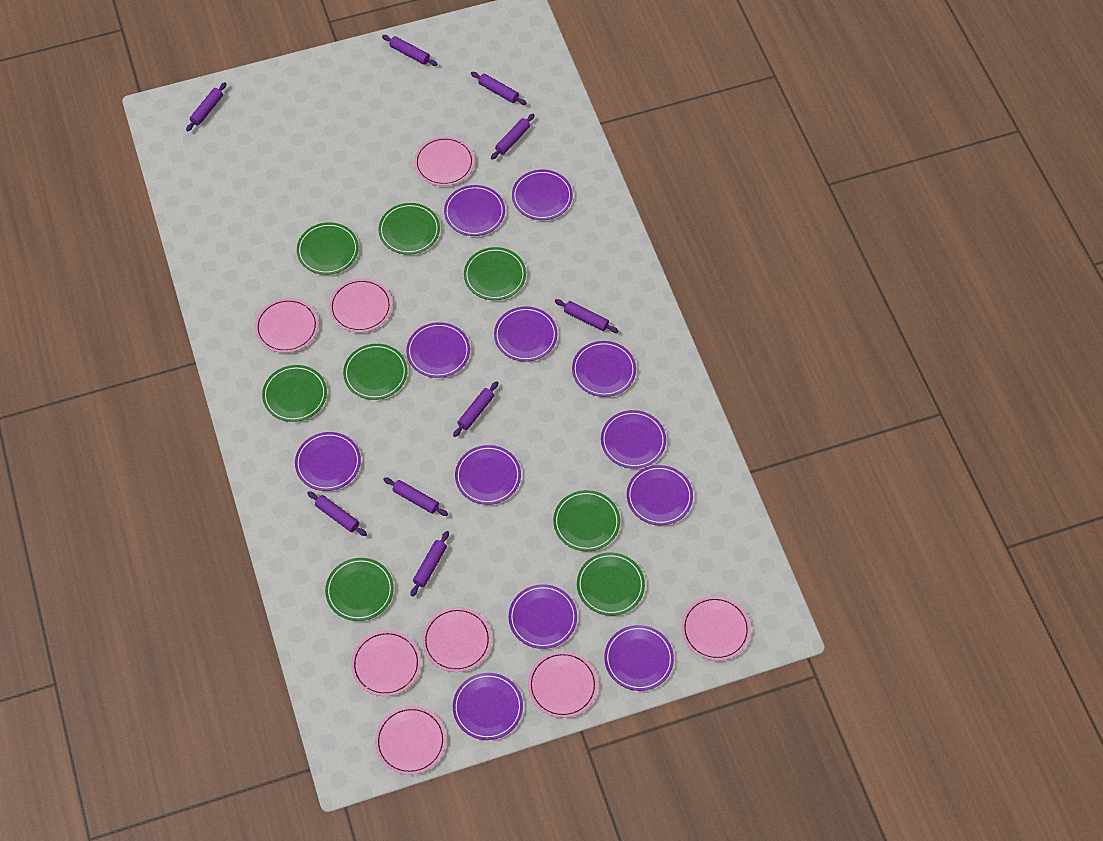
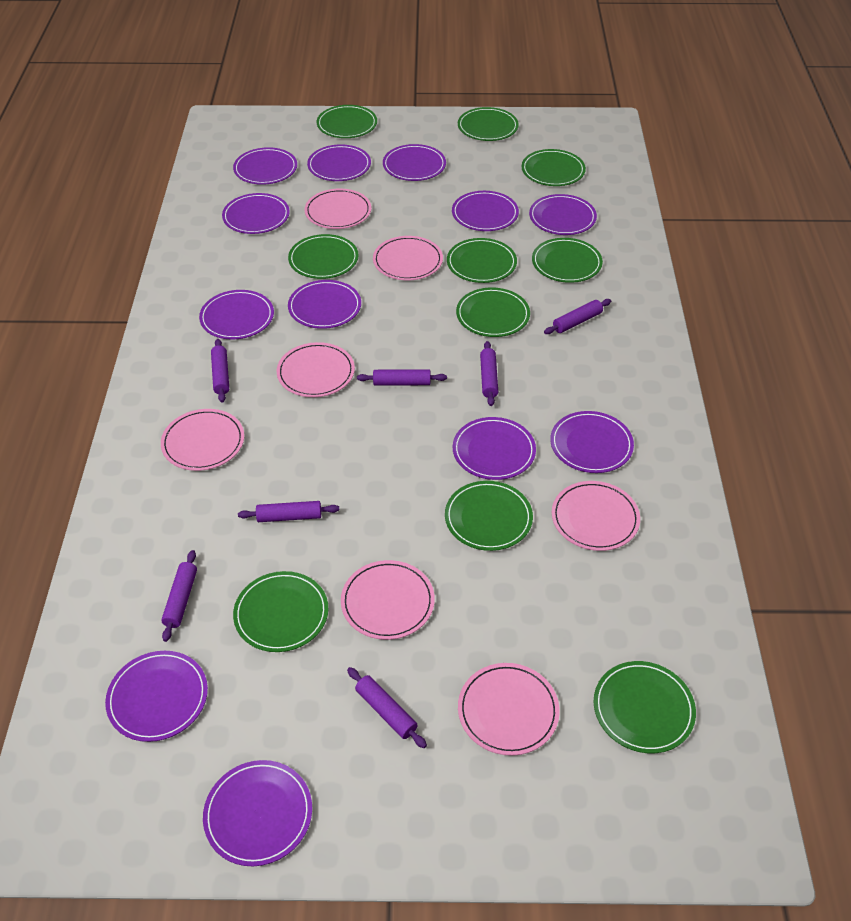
green plate: 8 -> 10
pink plate: 8 -> 7
purple rolling pin: 9 -> 7

